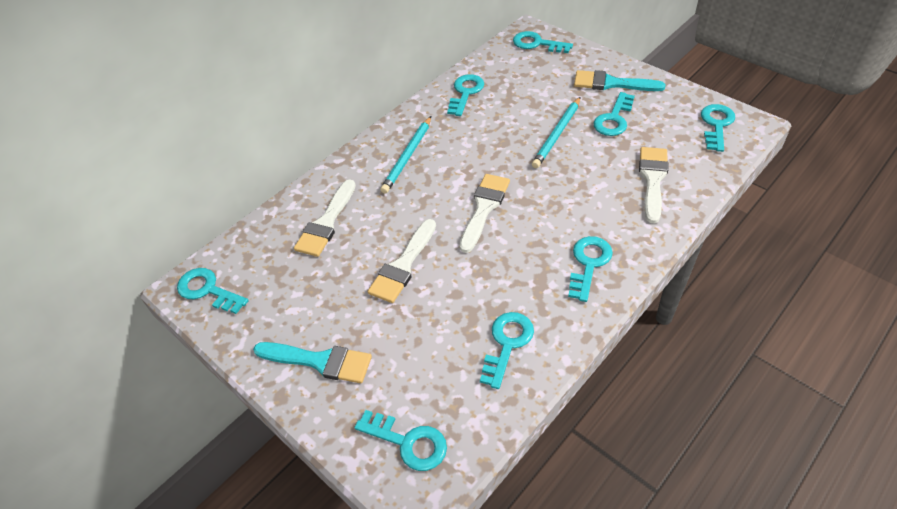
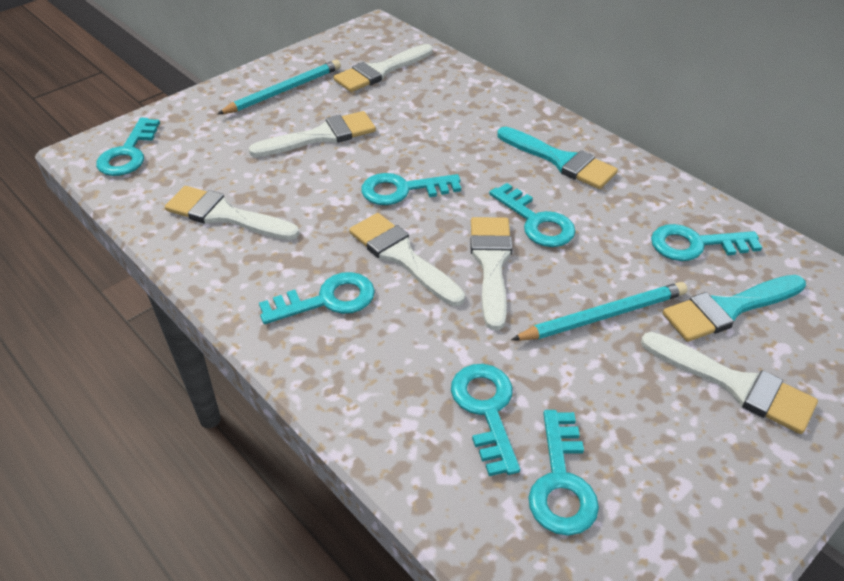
turquoise key: 8 -> 7
white brush: 4 -> 6

